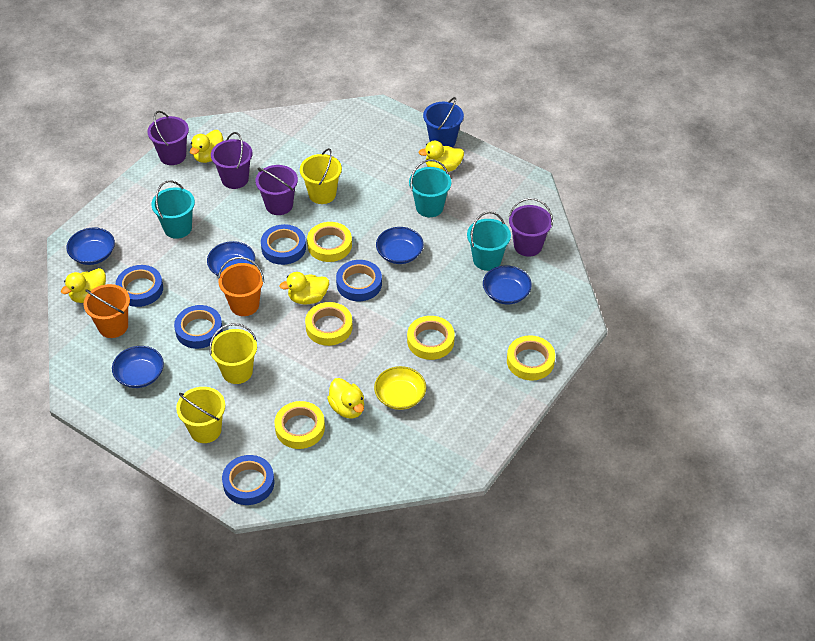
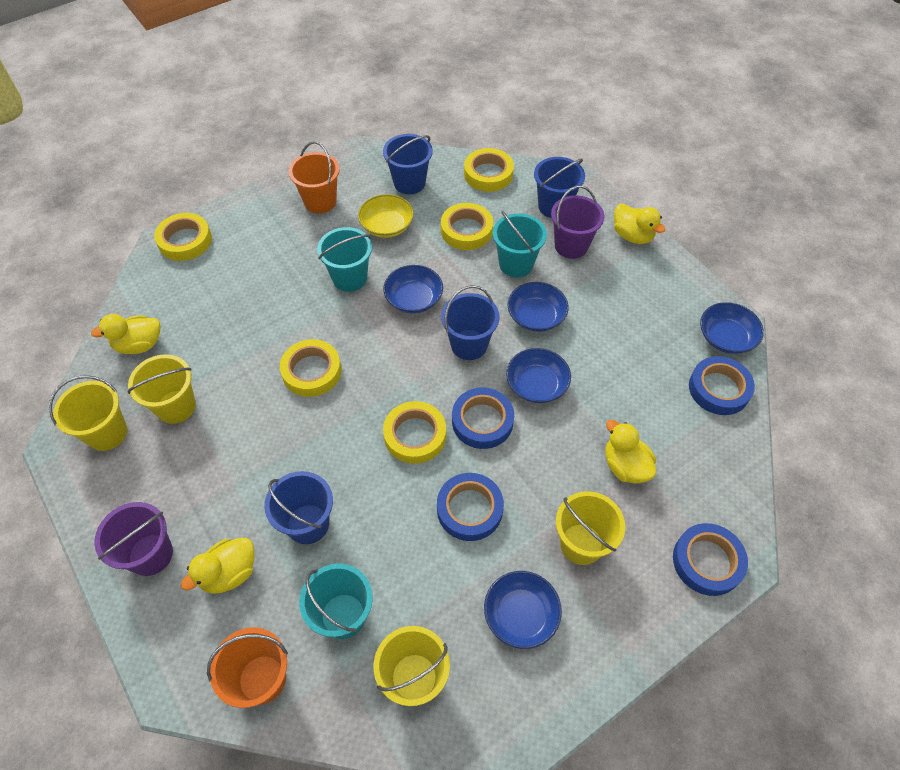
blue bucket: 1 -> 4
blue tape: 5 -> 4
purple bucket: 4 -> 2
yellow bucket: 3 -> 4
yellow duck: 5 -> 4

